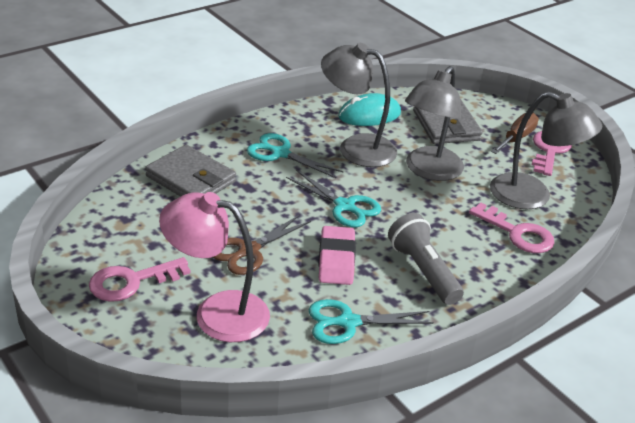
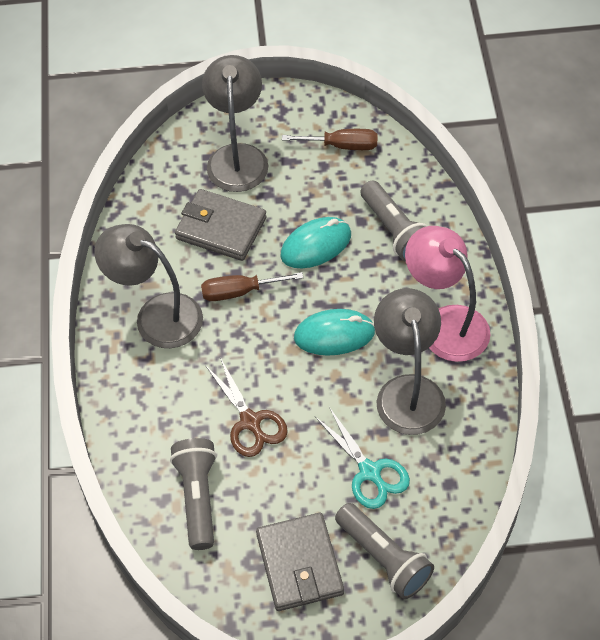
brown screwdriver: 1 -> 2
grey flashlight: 1 -> 3
pink eraser: 1 -> 0
pink key: 3 -> 0
turquoise mouse: 1 -> 2
turquoise scissors: 3 -> 1

